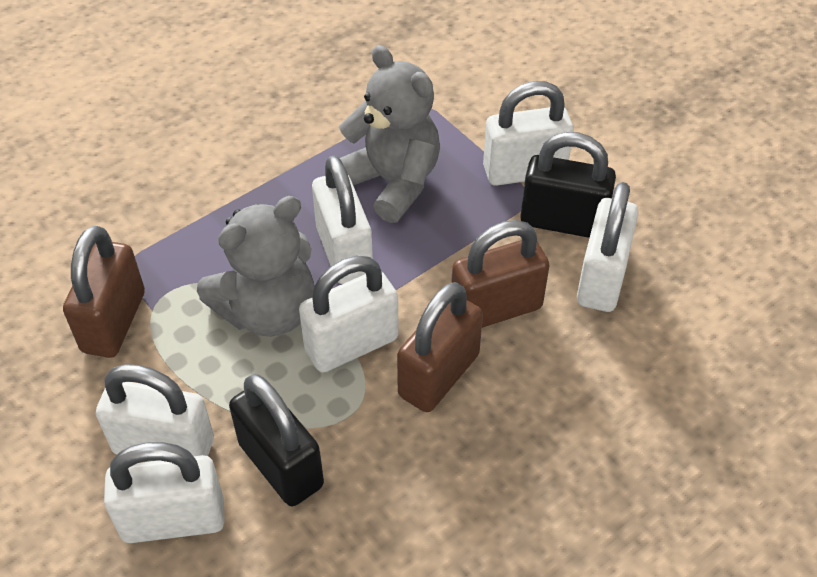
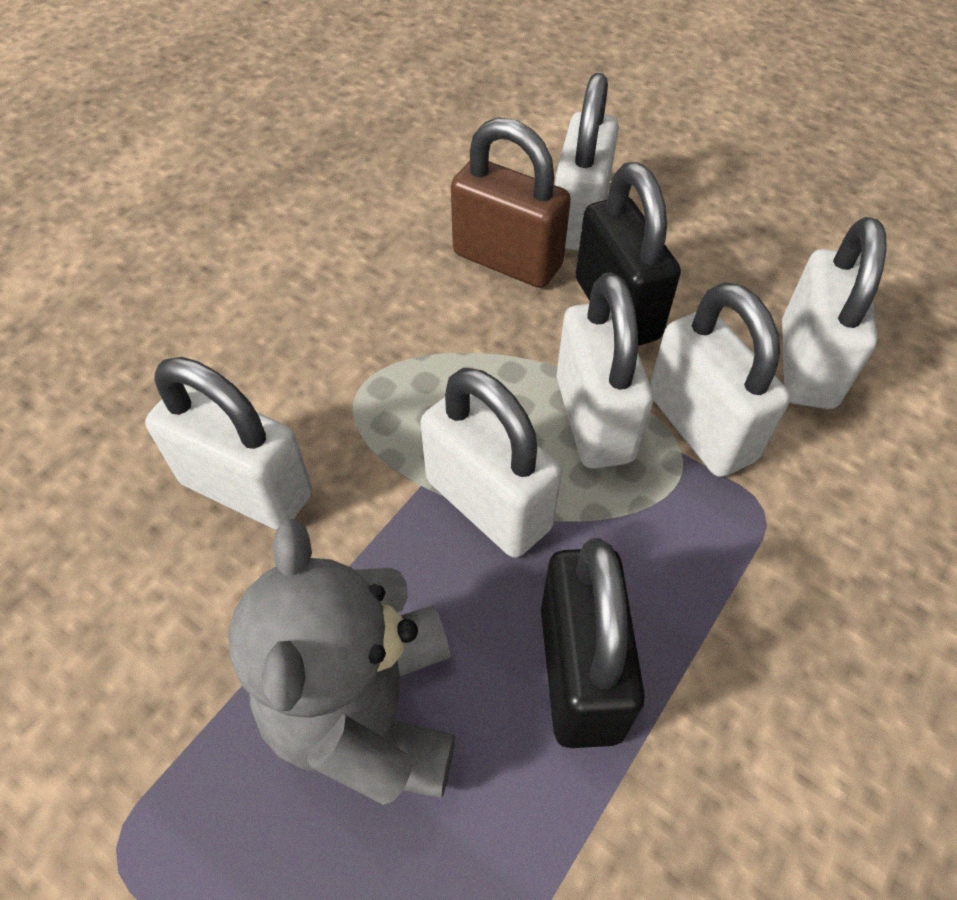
brown padlock: 3 -> 1
grey teddy bear: 2 -> 1

